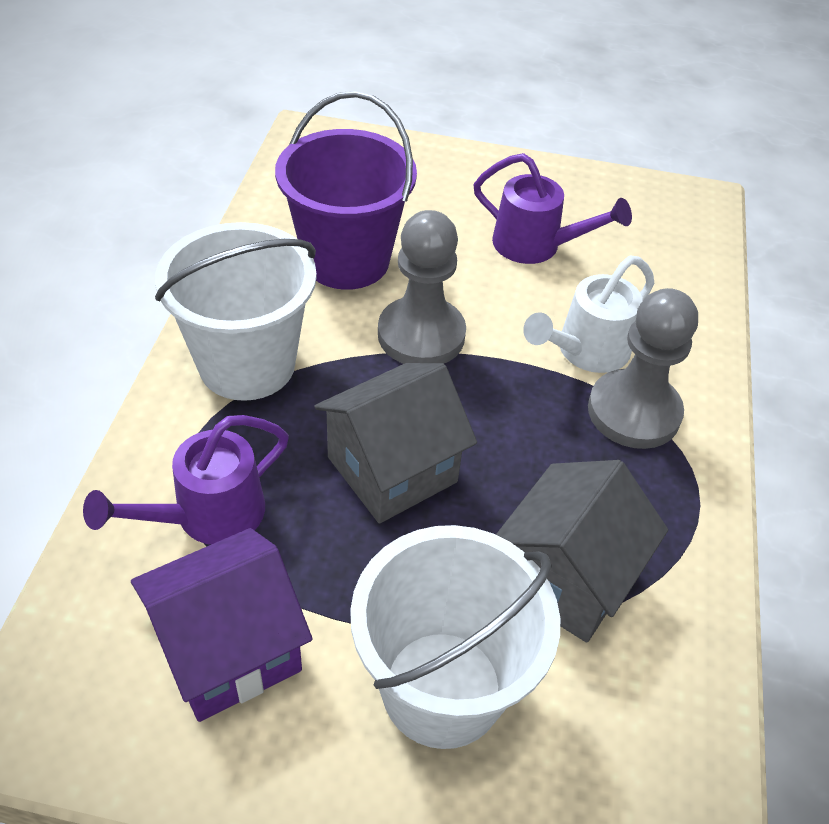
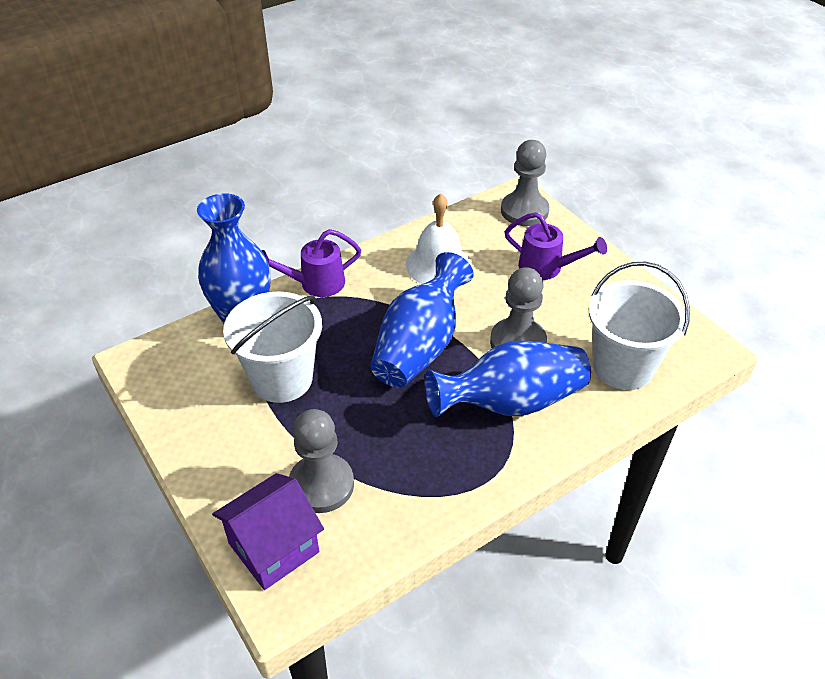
blue vase: 0 -> 3
grey house: 2 -> 0
grey pawn: 2 -> 3
purple bucket: 1 -> 0
white bell: 0 -> 1
white watering can: 1 -> 0

